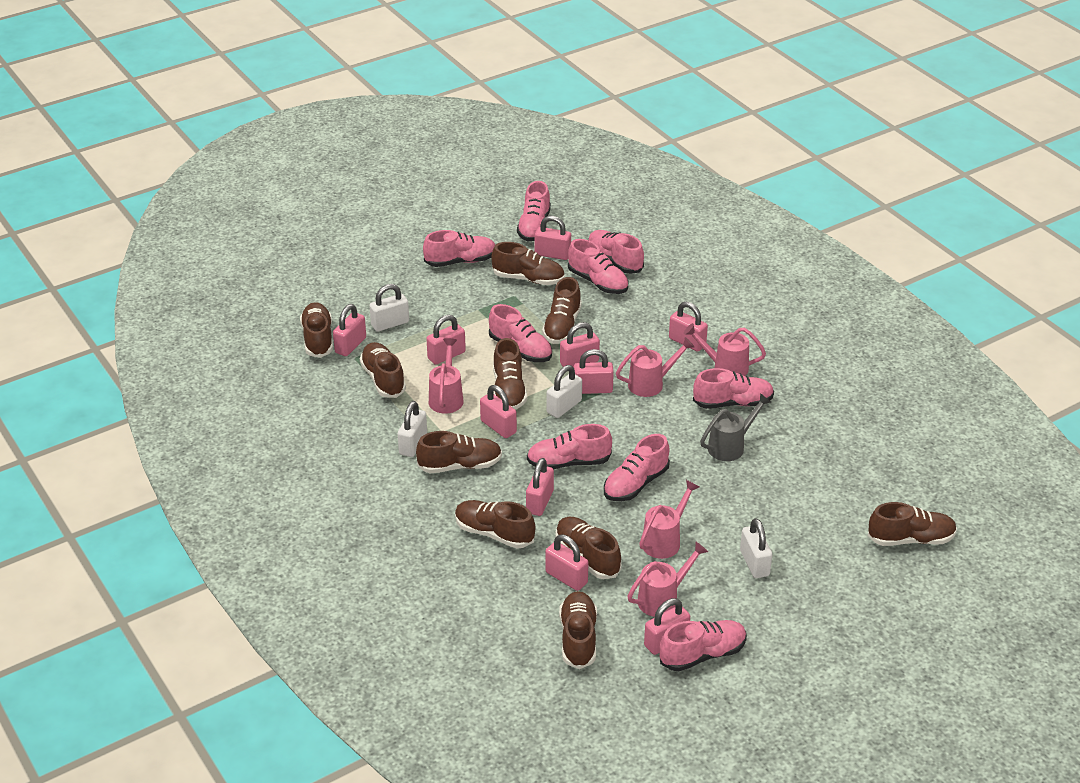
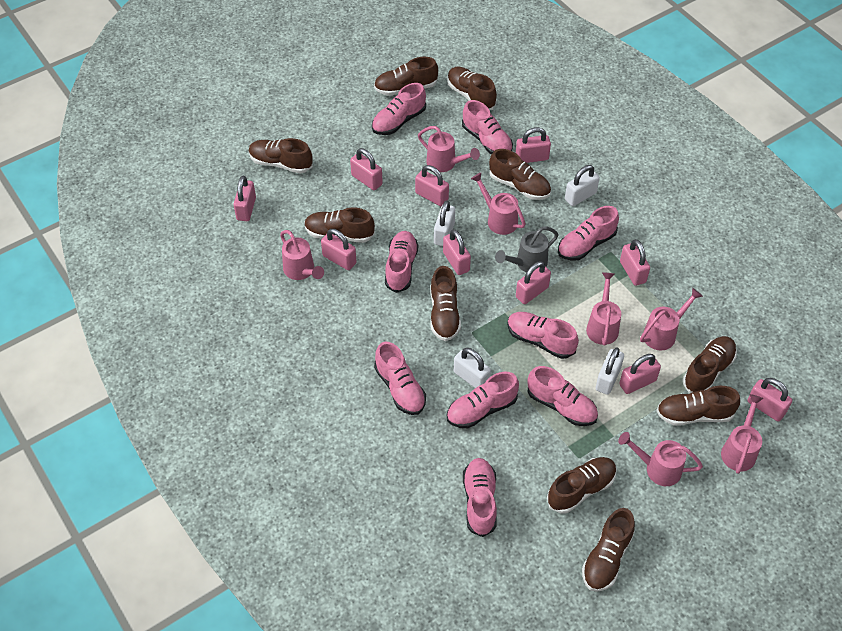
pink watering can: 5 -> 7

